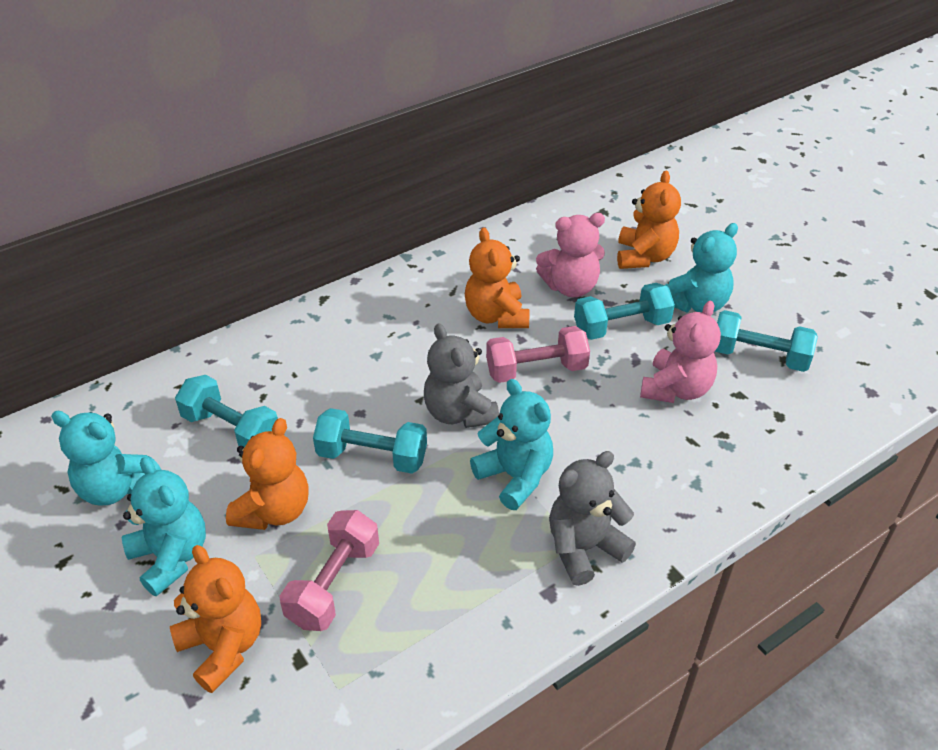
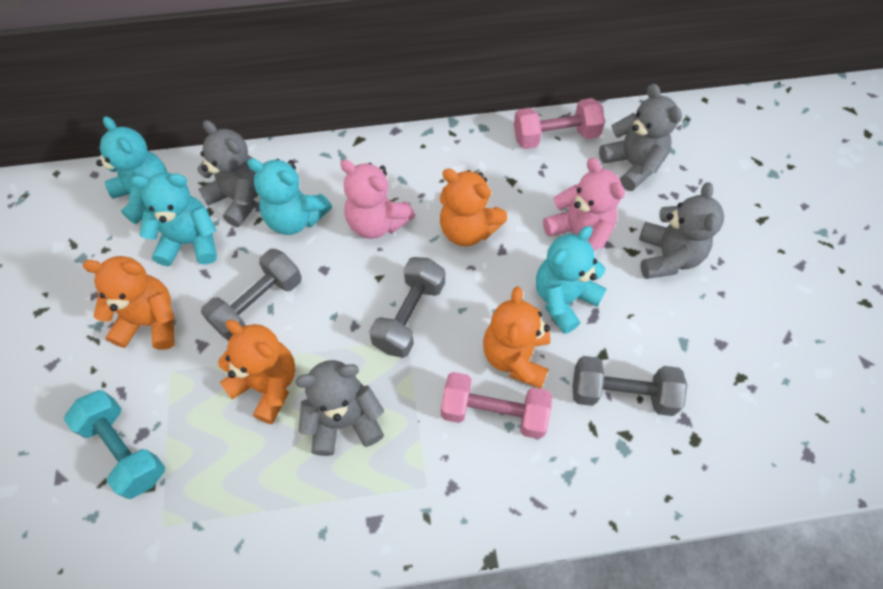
grey dumbbell: 0 -> 3
grey teddy bear: 2 -> 4
turquoise dumbbell: 4 -> 1

